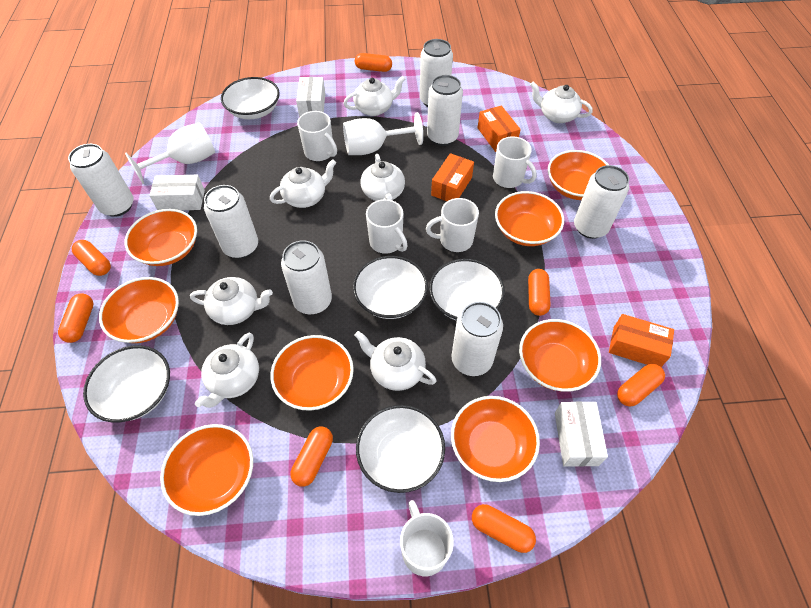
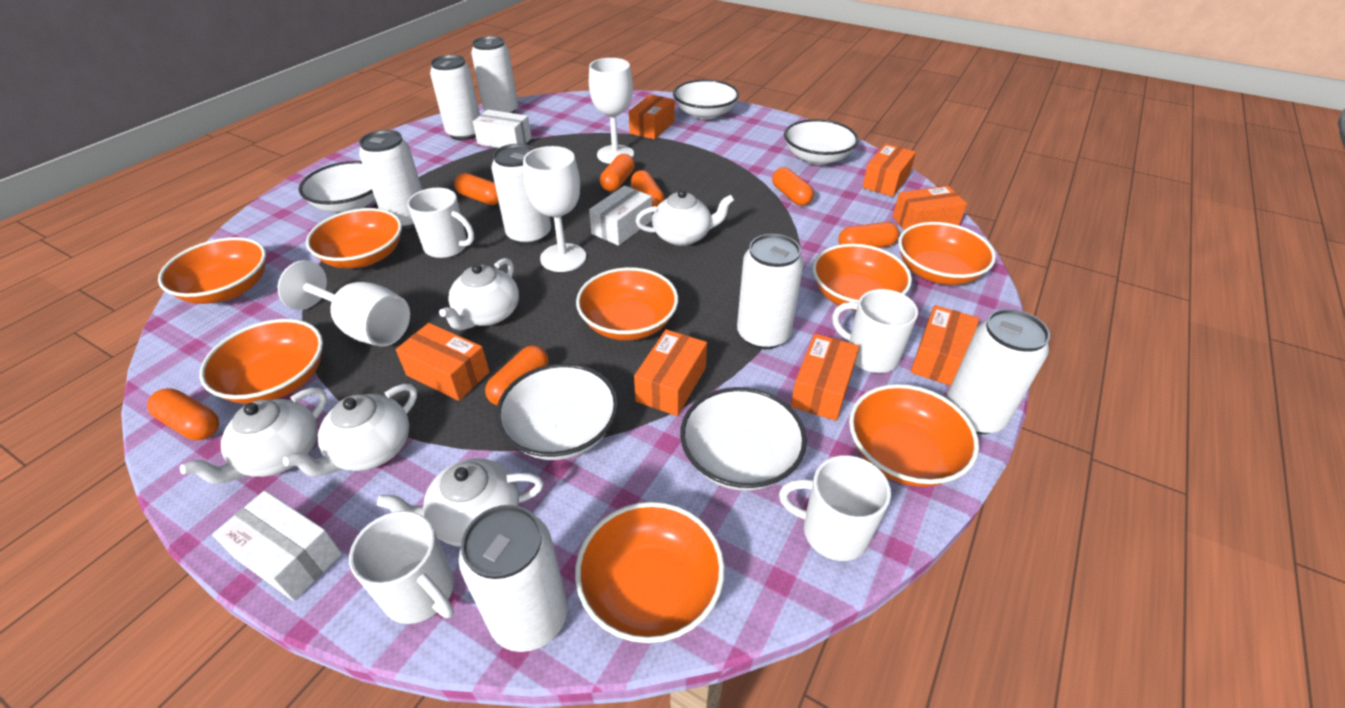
orange box: 3 -> 7
white goblet: 2 -> 3
white mug: 5 -> 4
white teapot: 7 -> 5

